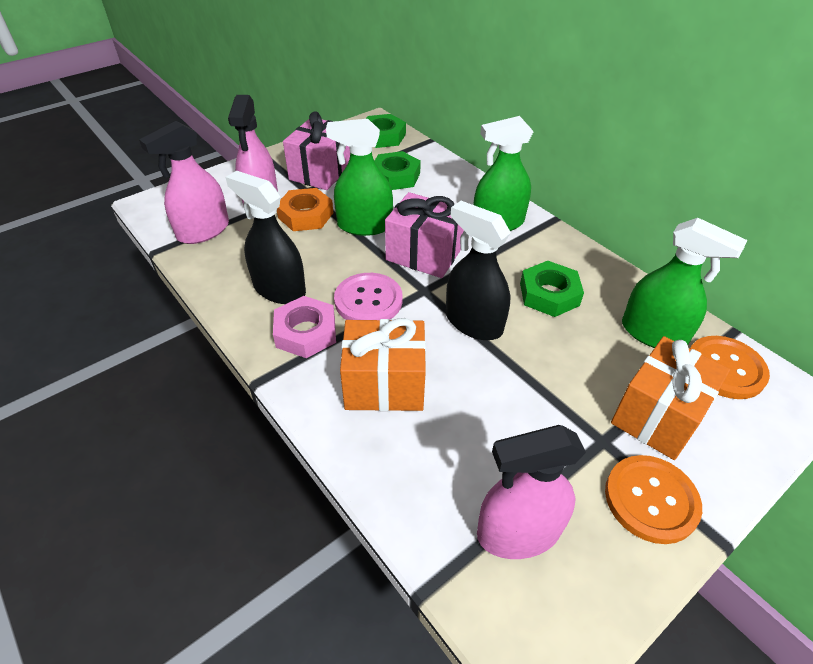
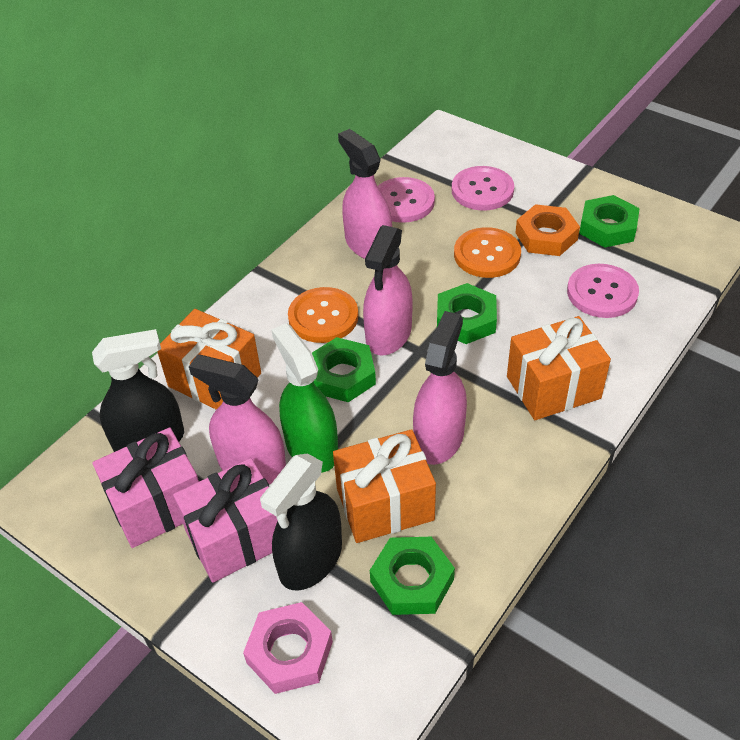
green nut: 3 -> 4
green spray bottle: 3 -> 1
orange gift: 2 -> 3
pink button: 1 -> 3
pink spray bottle: 3 -> 4

